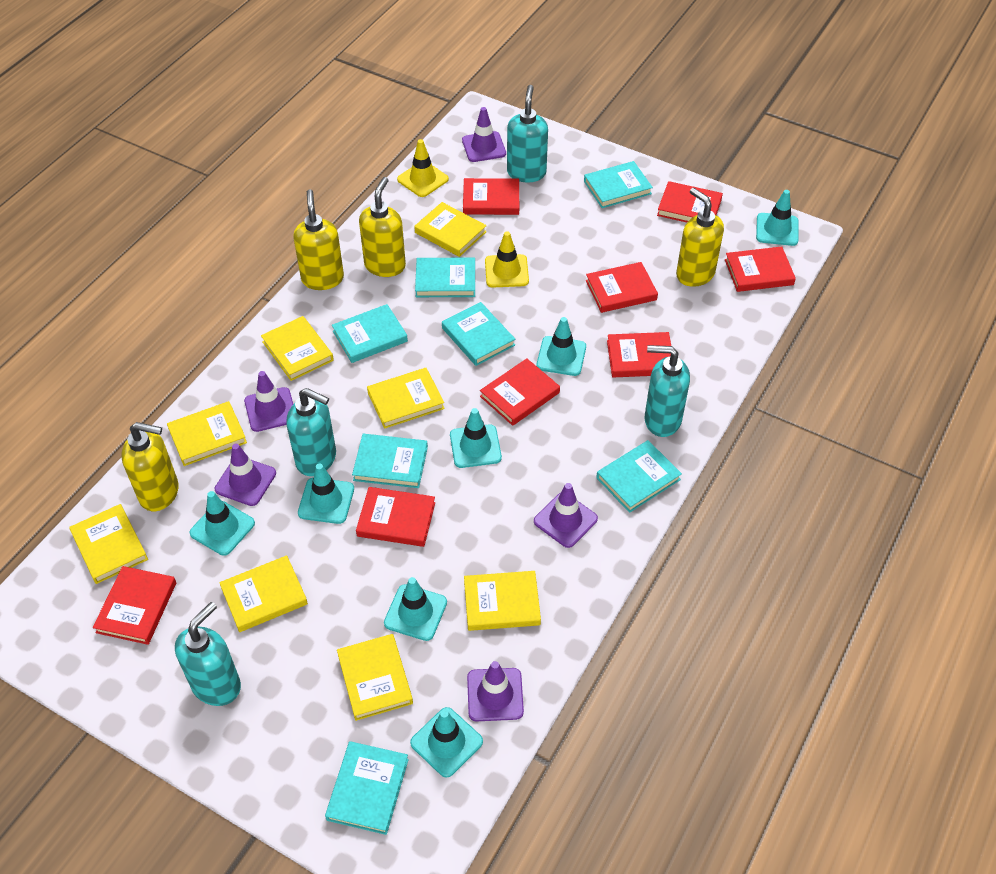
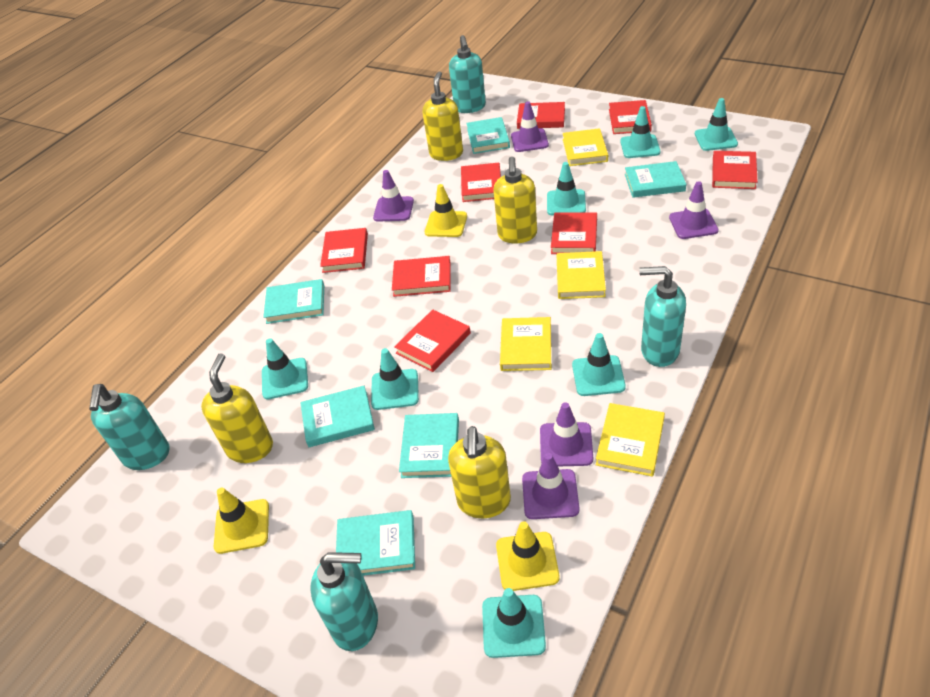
turquoise book: 7 -> 6
yellow book: 8 -> 4
yellow traffic cone: 2 -> 3

